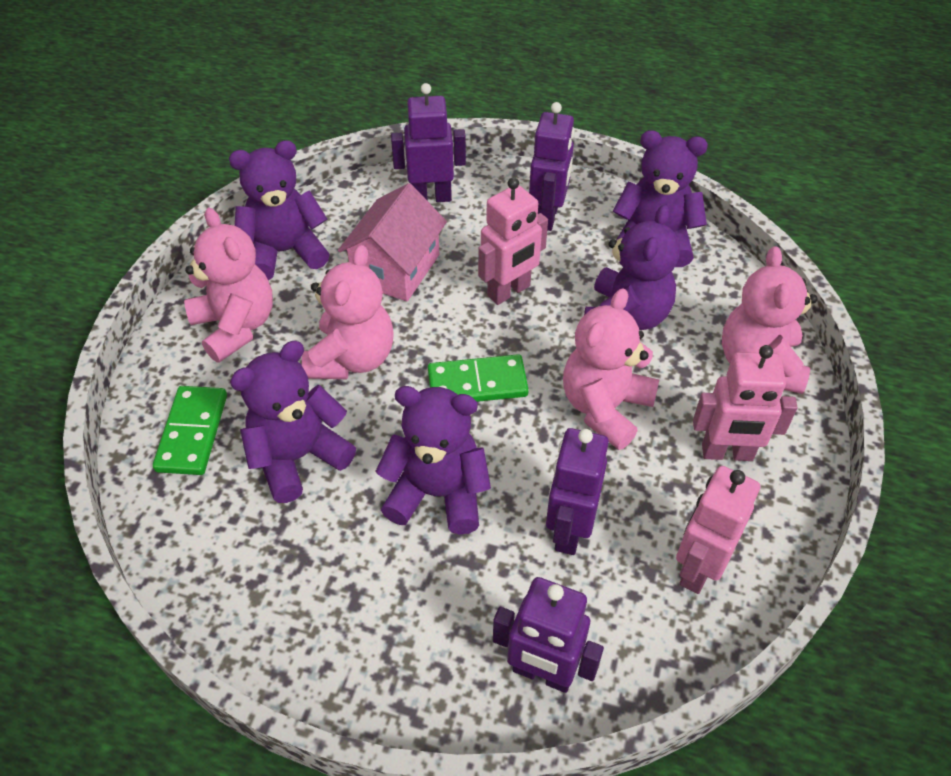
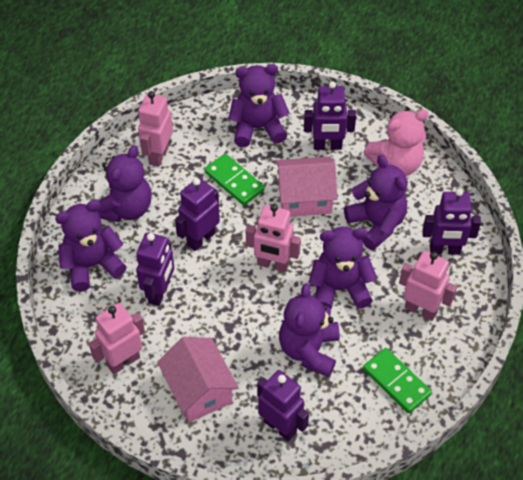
pink house: 1 -> 2
pink robot: 3 -> 4
pink teddy bear: 4 -> 1
purple robot: 4 -> 5
purple teddy bear: 5 -> 6

